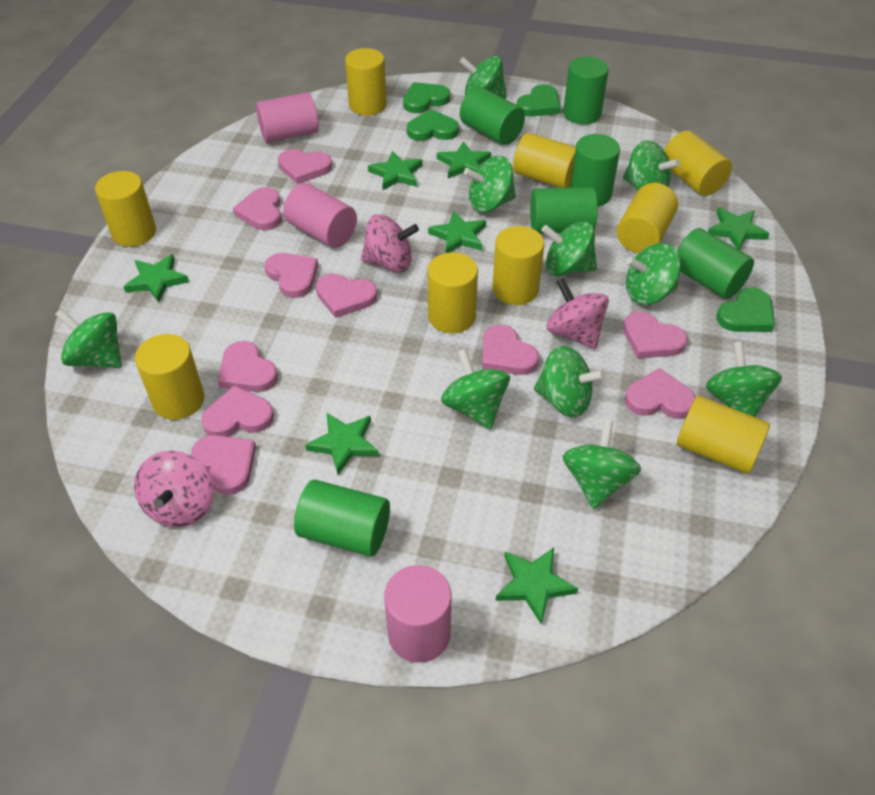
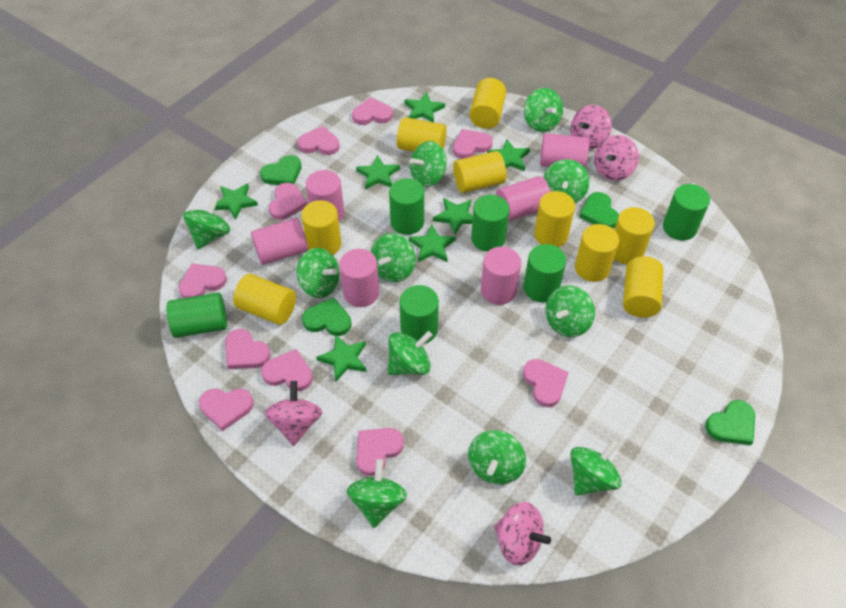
green spinning top: 10 -> 11
pink cylinder: 3 -> 6
pink spinning top: 3 -> 4

